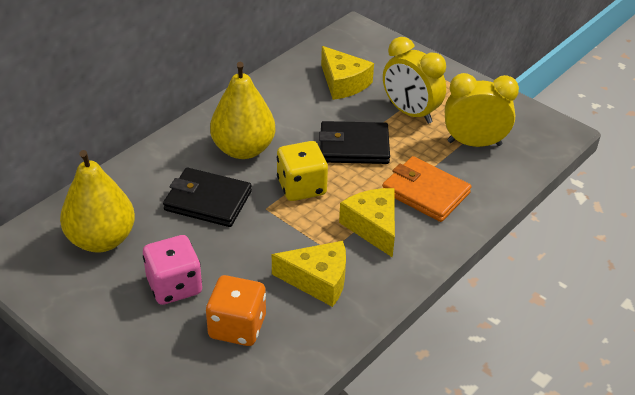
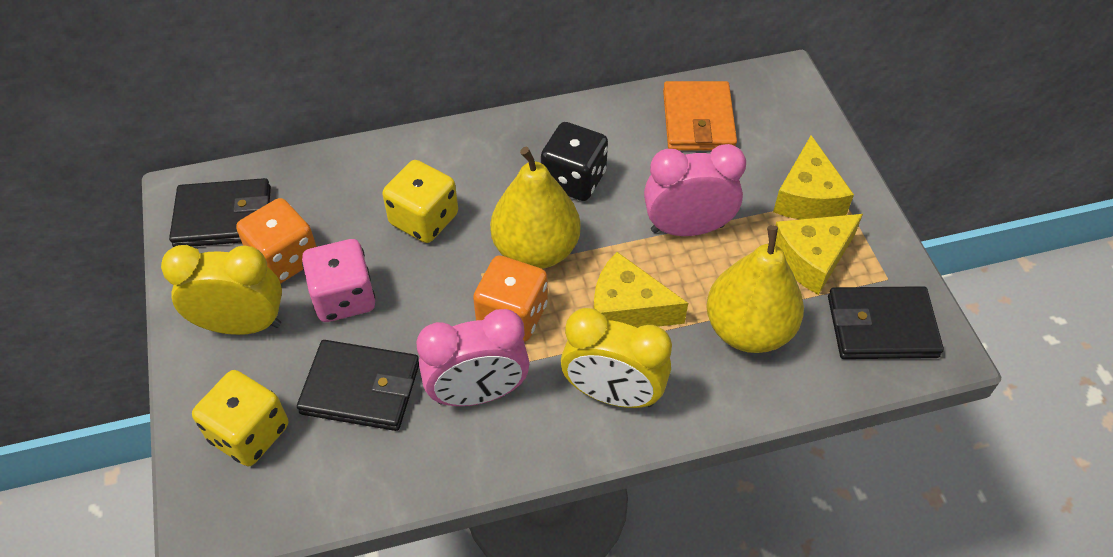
black dice: 0 -> 1
black wallet: 2 -> 3
orange dice: 1 -> 2
pink clock: 0 -> 2
yellow dice: 1 -> 2

